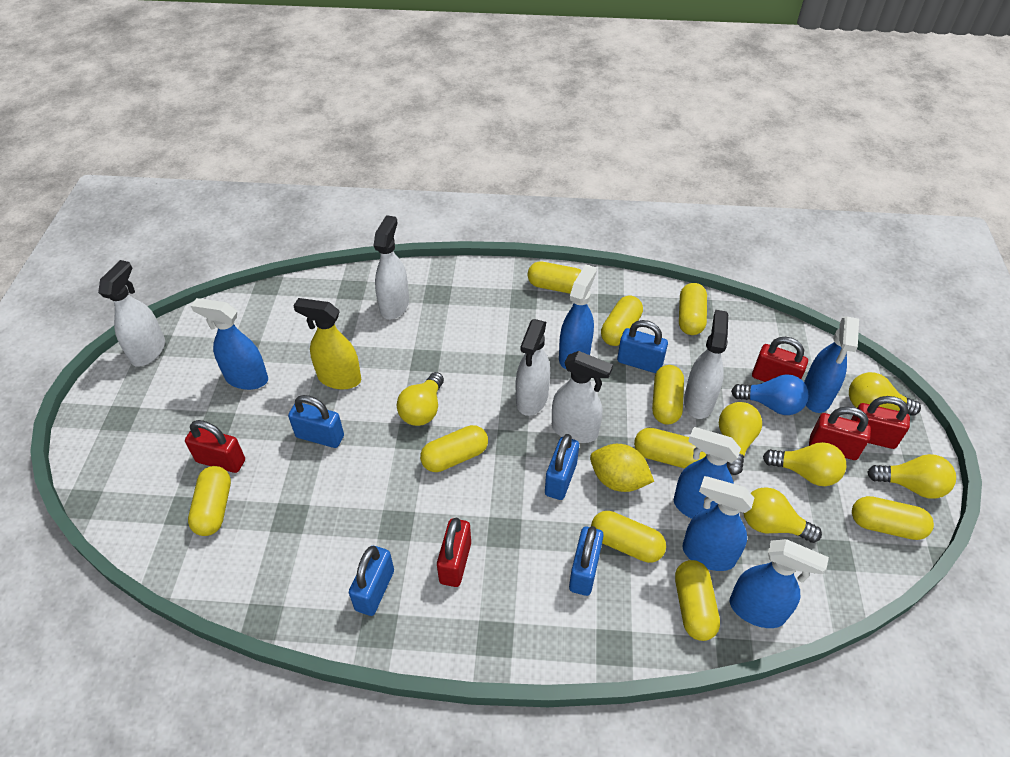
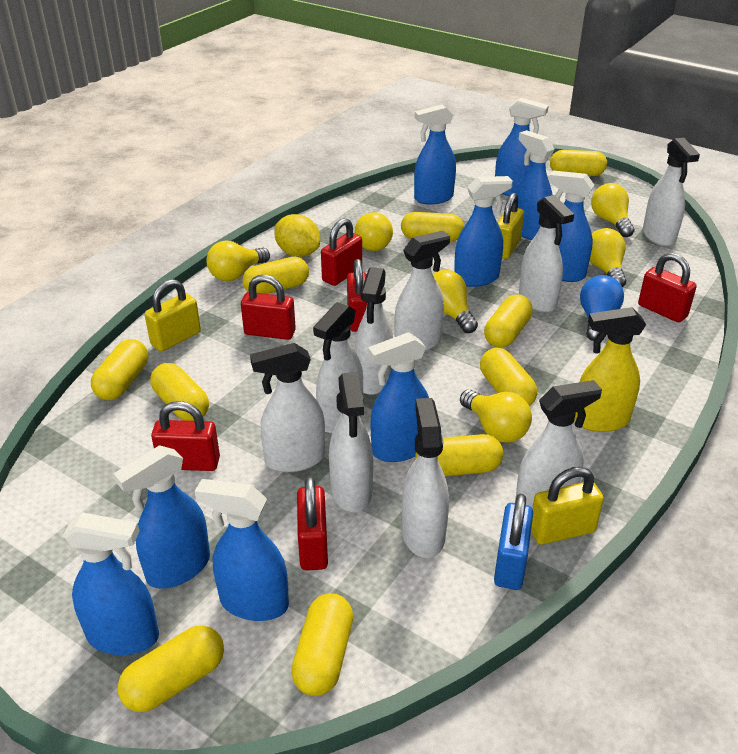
blue padlock: 5 -> 1
blue spray bottle: 6 -> 9
red padlock: 5 -> 6
white spray bottle: 5 -> 9
yellow padlock: 0 -> 3

